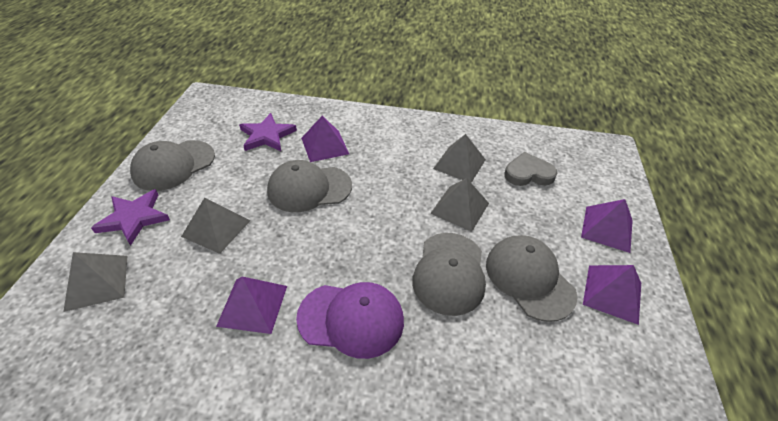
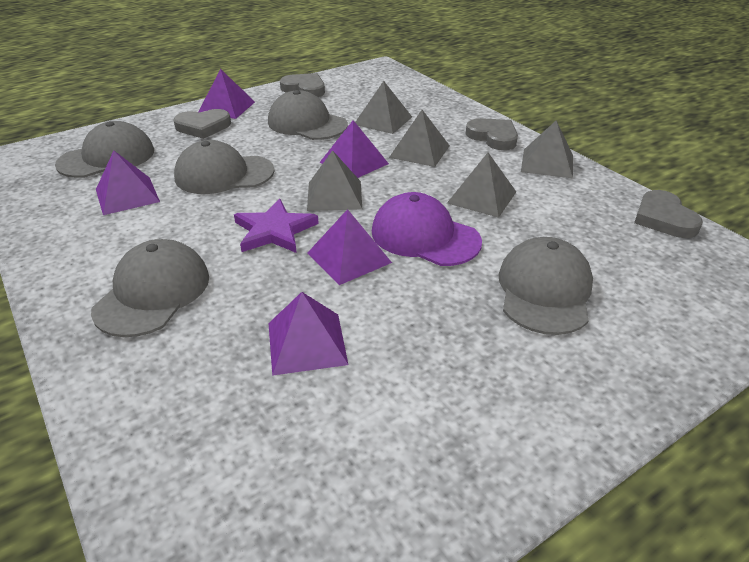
grey cap: 4 -> 5
grey heart: 1 -> 4
grey pyramid: 4 -> 5
purple pyramid: 4 -> 5
purple star: 2 -> 1

